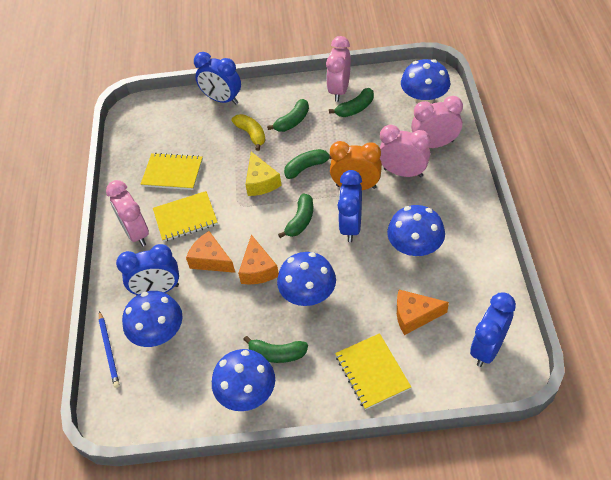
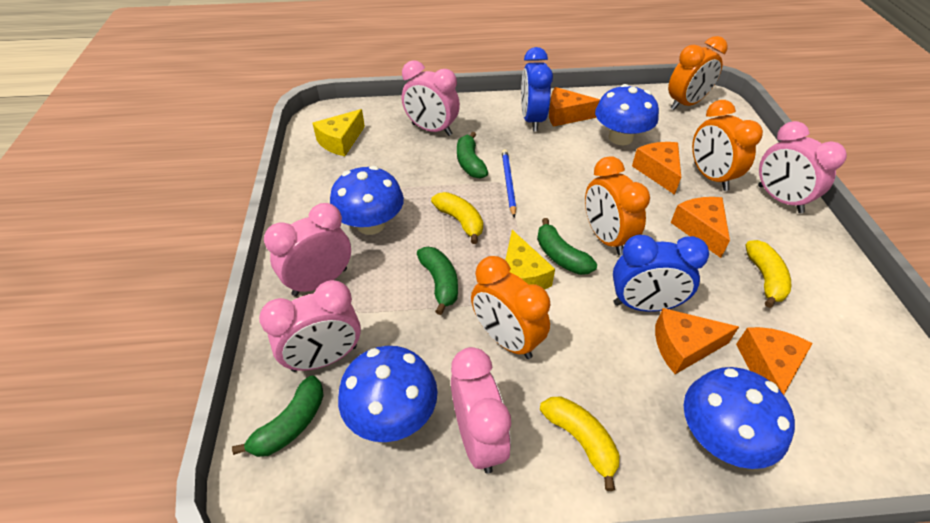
blue clock: 4 -> 2
blue mushroom: 5 -> 4
green banana: 5 -> 4
orange cheese: 3 -> 5
orange clock: 1 -> 4
pink clock: 4 -> 5
yellow banana: 1 -> 3
yellow cheese: 1 -> 2
yellow notebook: 3 -> 0

